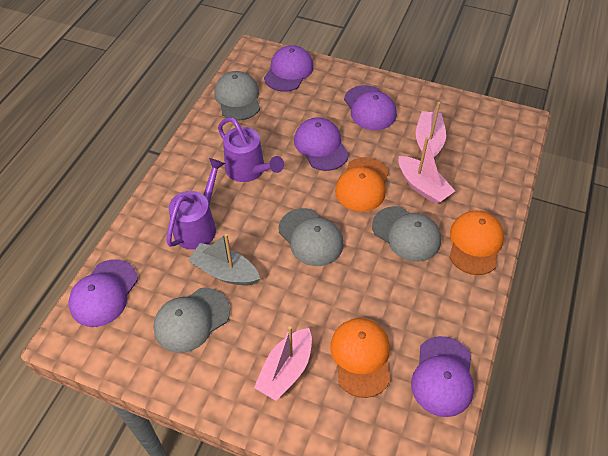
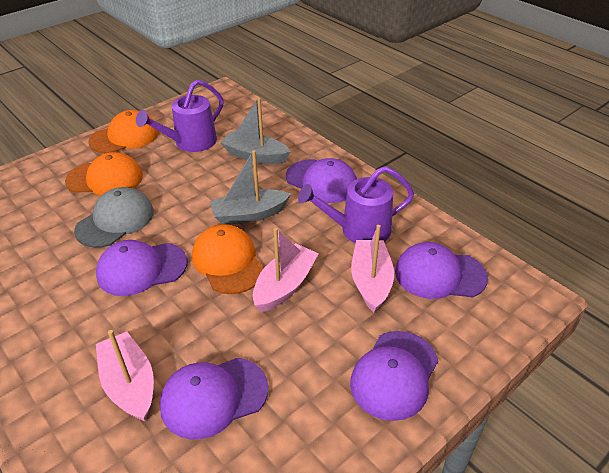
grey boat: 1 -> 2
grey cap: 4 -> 1

